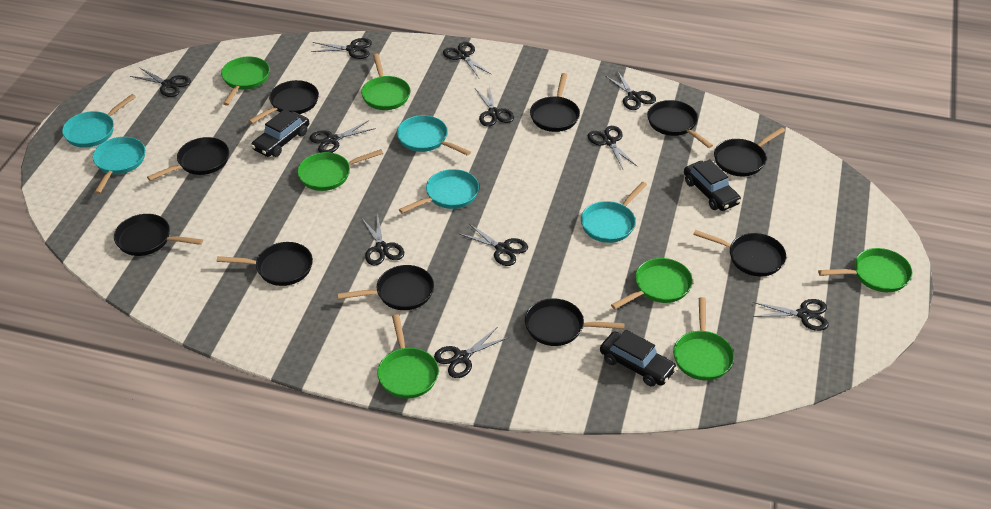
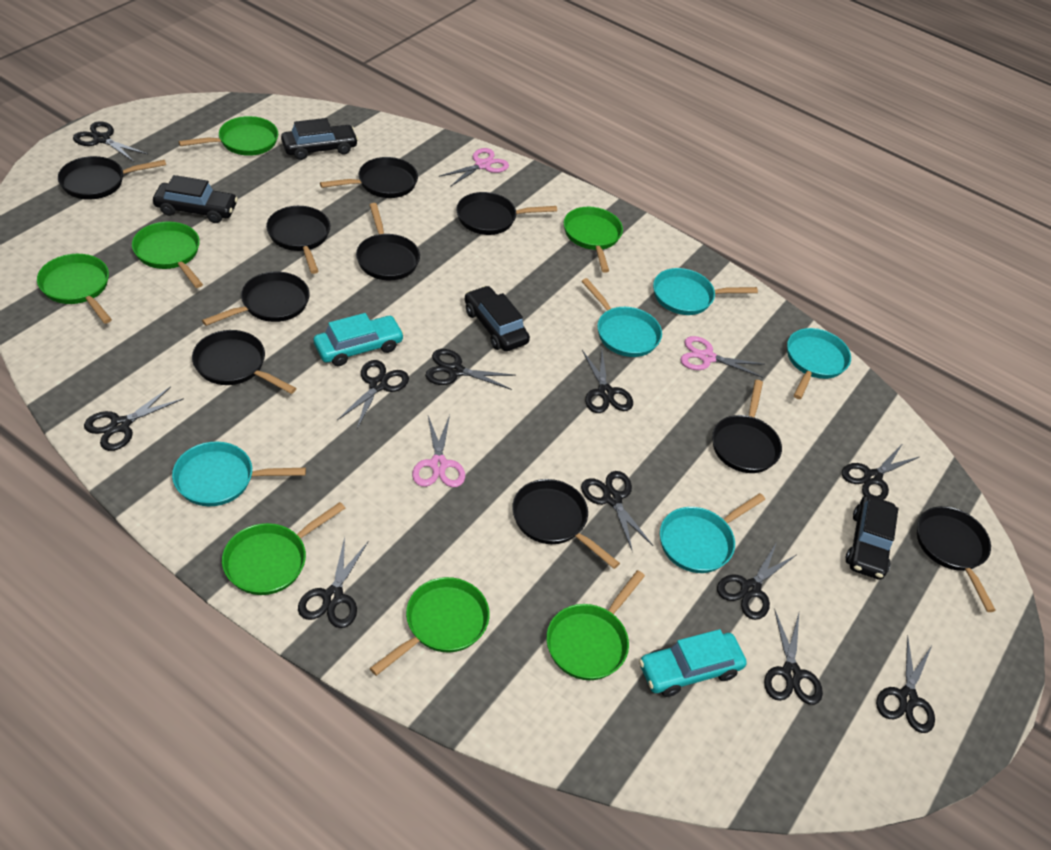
black car: 3 -> 4
pink scissors: 0 -> 3
turquoise car: 0 -> 2

